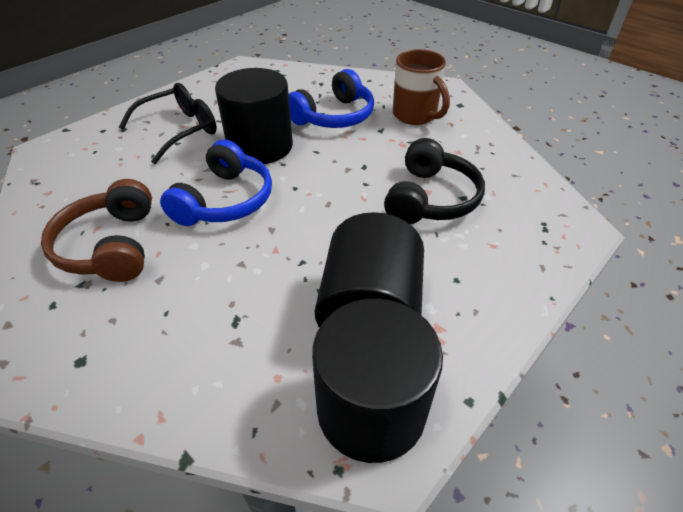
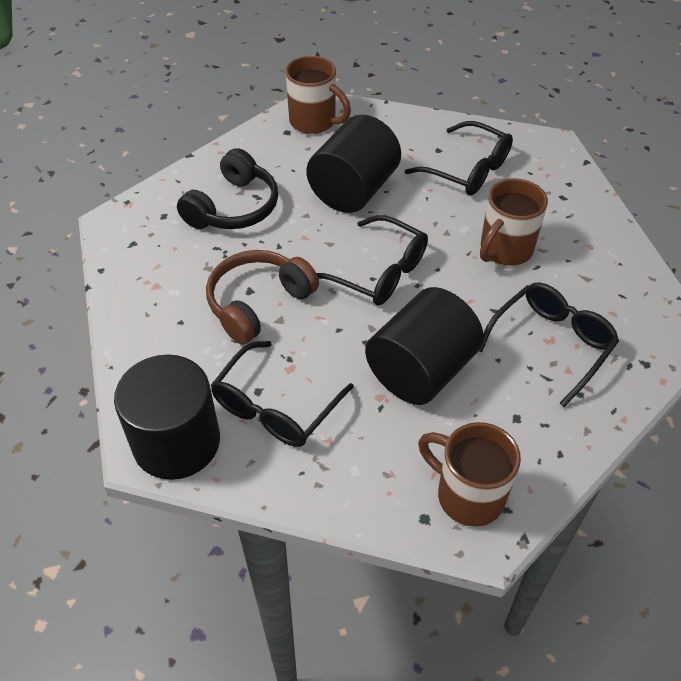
black glasses: 1 -> 4
blue headphones: 2 -> 0
brown mug: 1 -> 3

